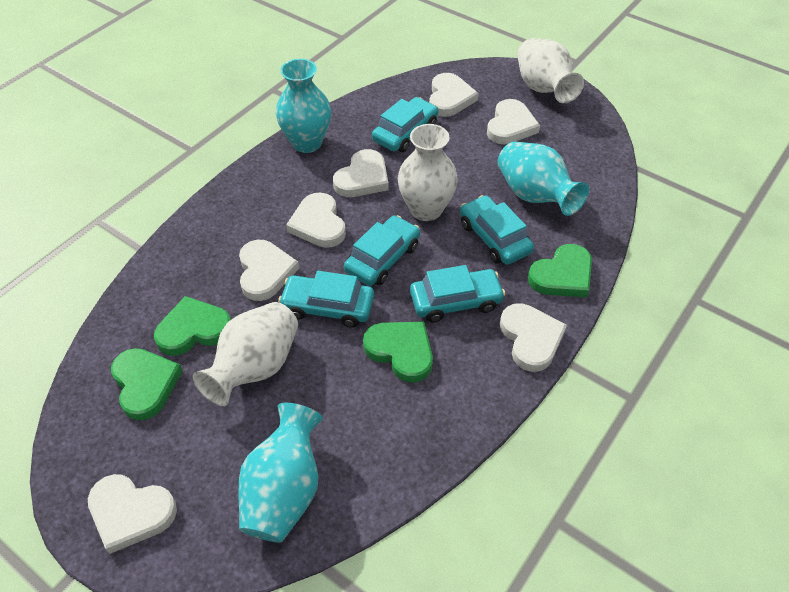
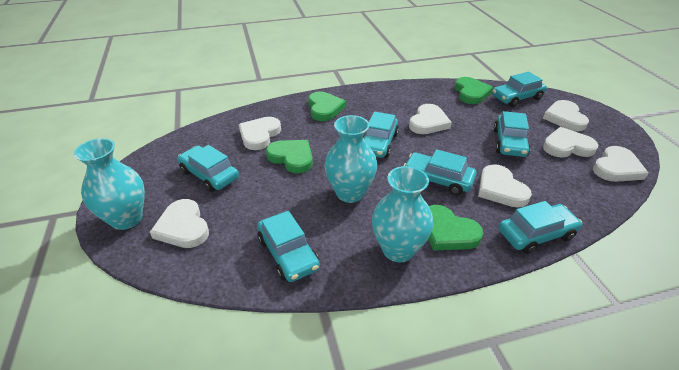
turquoise car: 5 -> 7
white vase: 3 -> 0

